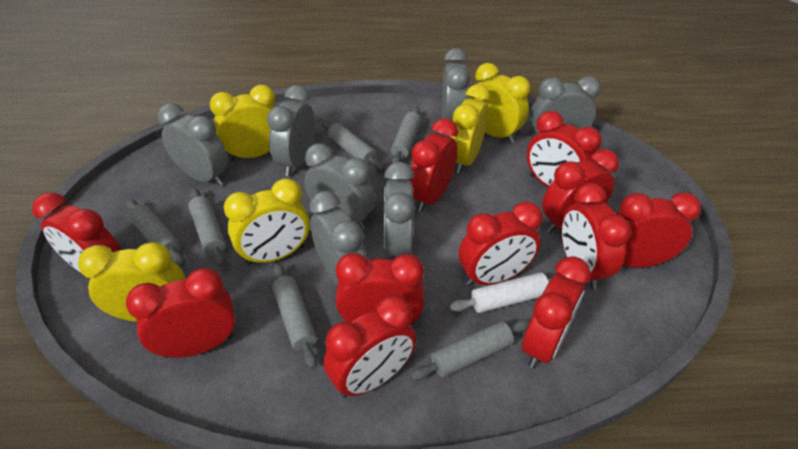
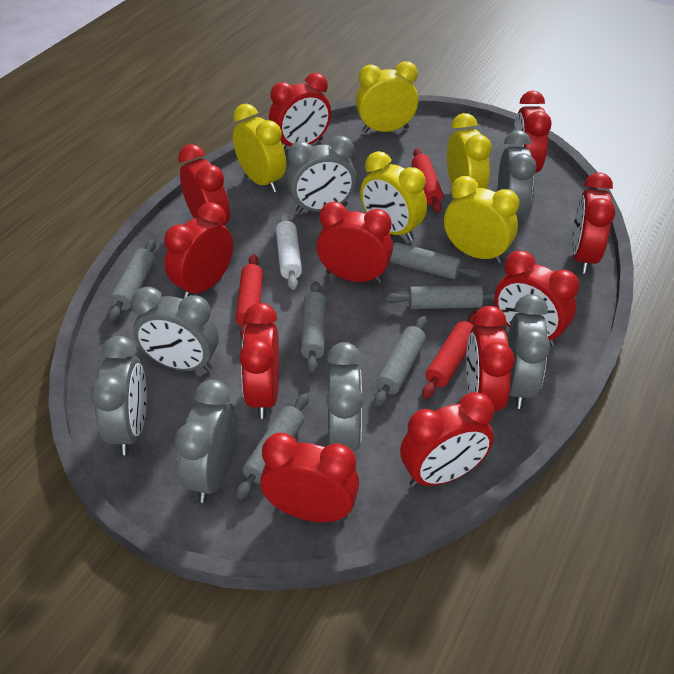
red rolling pin: 0 -> 3

